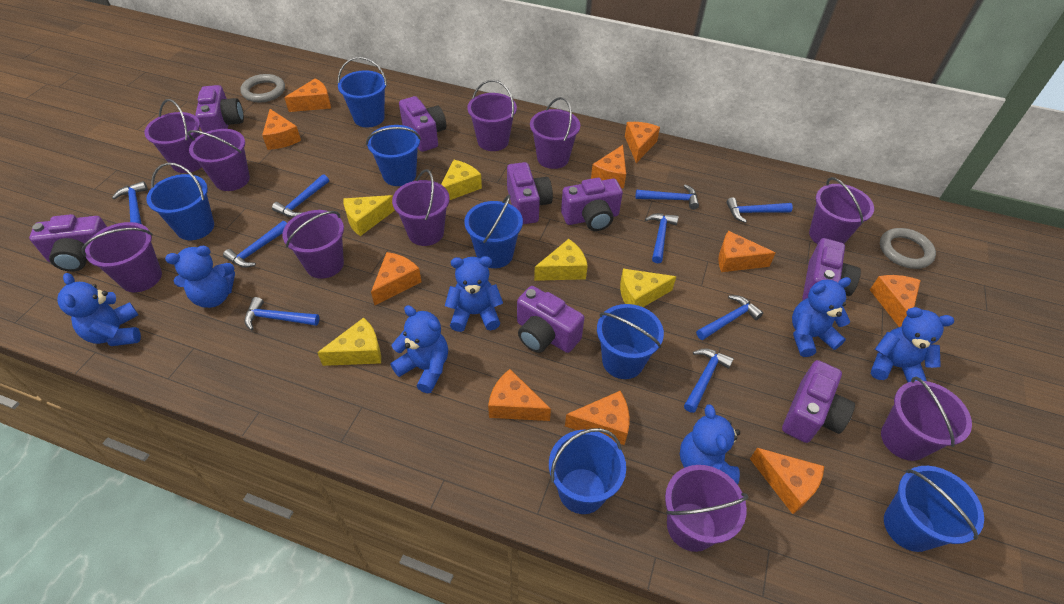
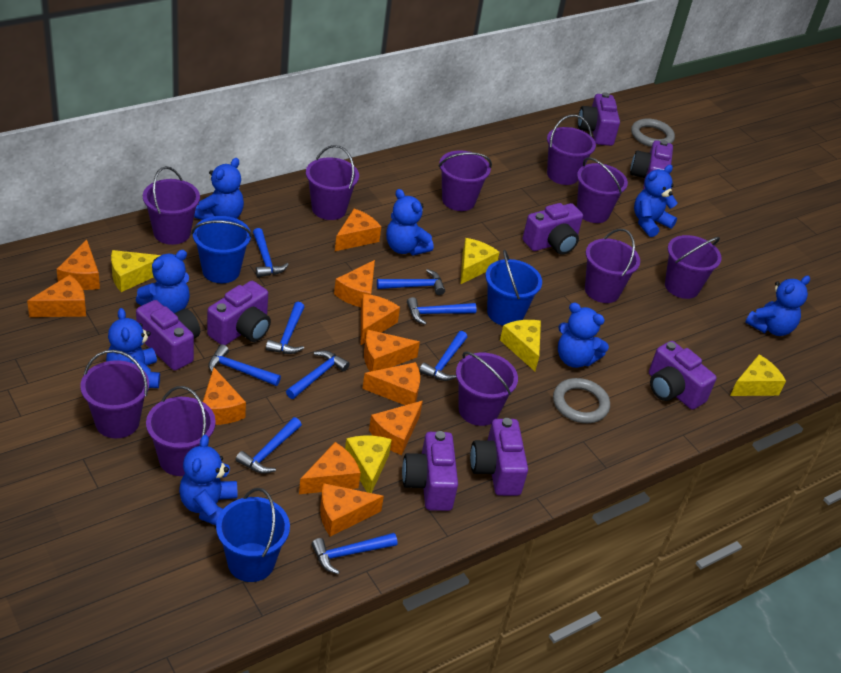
blue bucket: 7 -> 3
blue teddy bear: 7 -> 8
orange cheese: 10 -> 11

